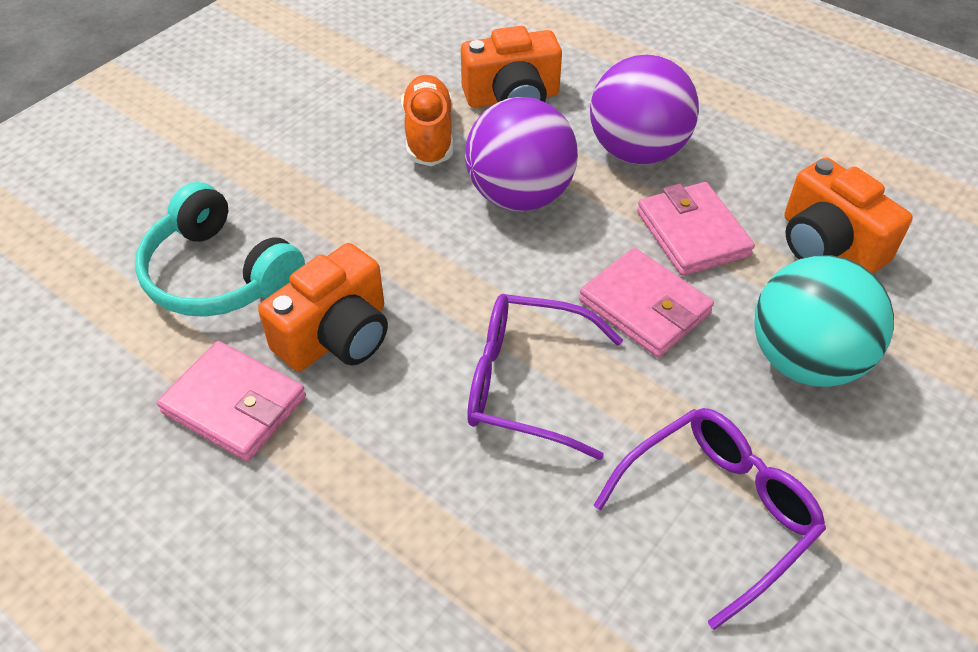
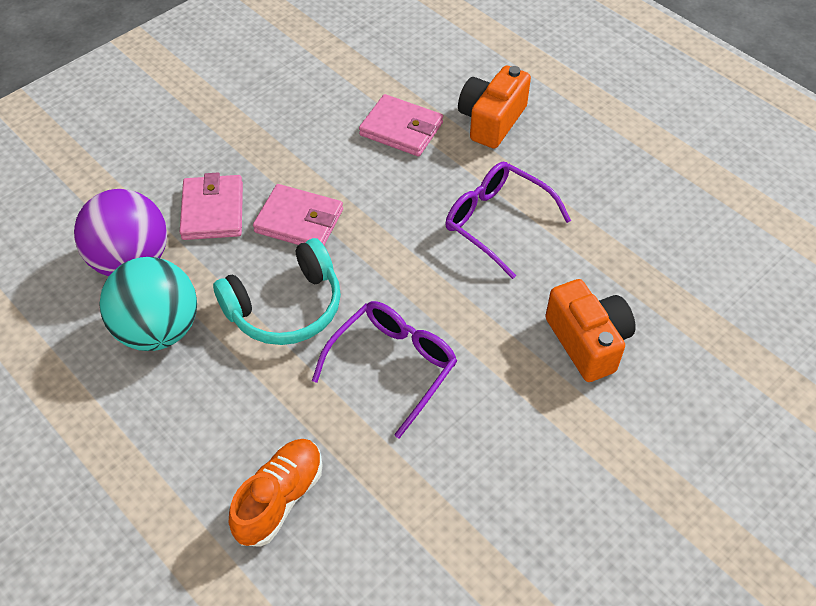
orange camera: 3 -> 2
purple ball: 2 -> 1

